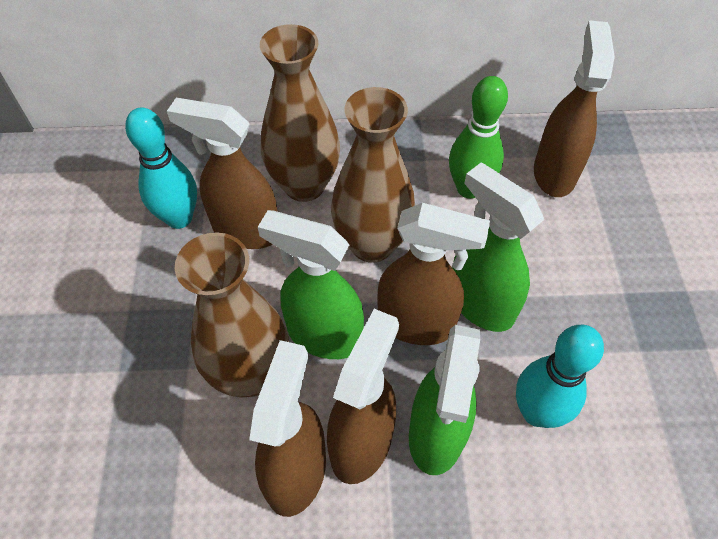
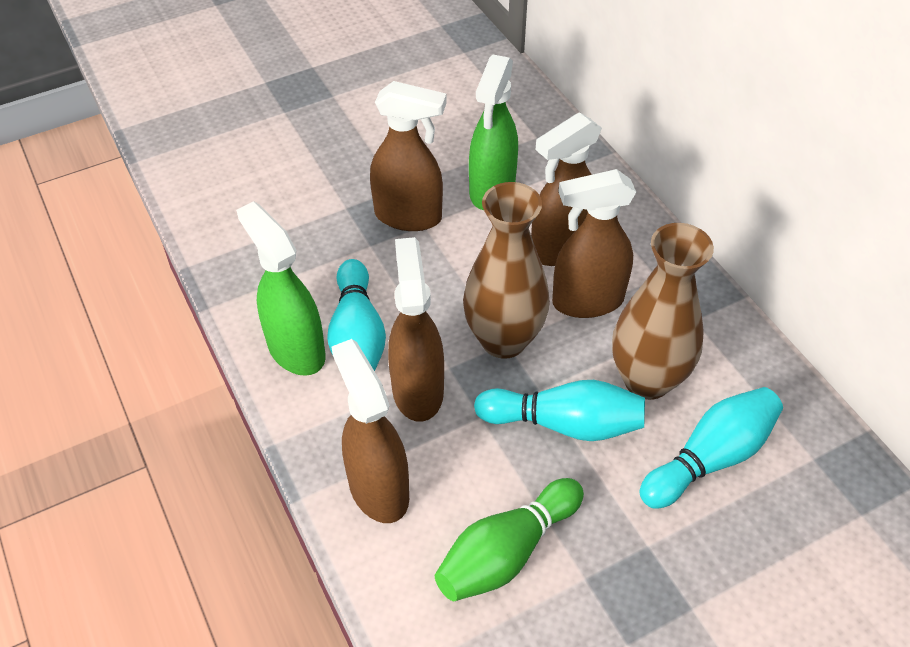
brown vase: 3 -> 2
green spray bottle: 3 -> 2
turquoise bowling pin: 2 -> 3

